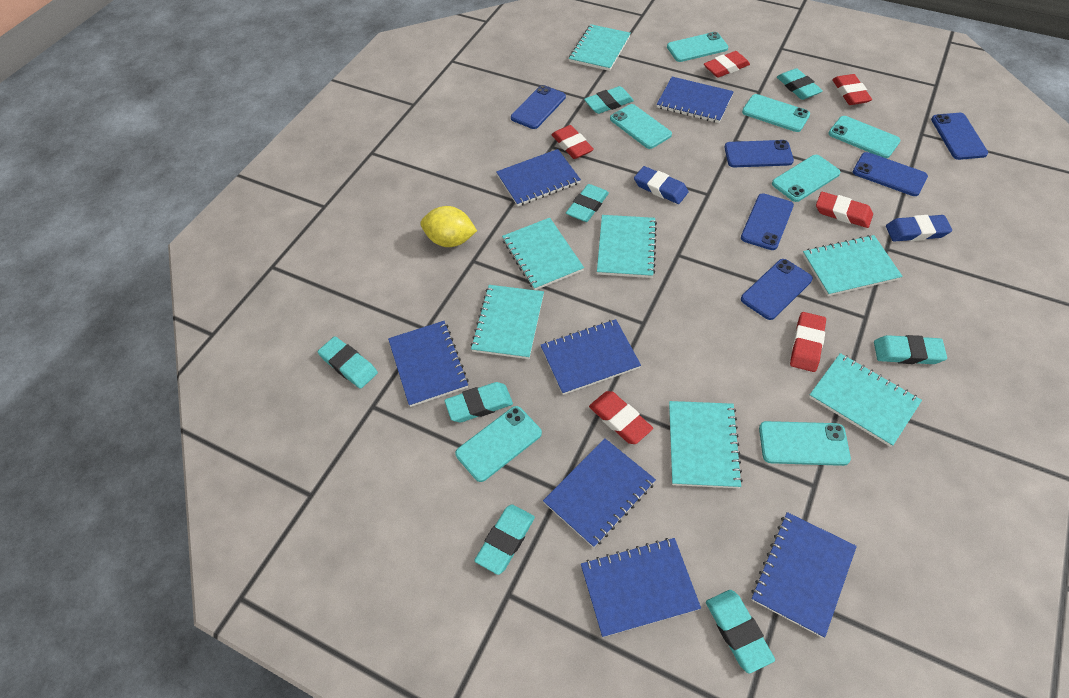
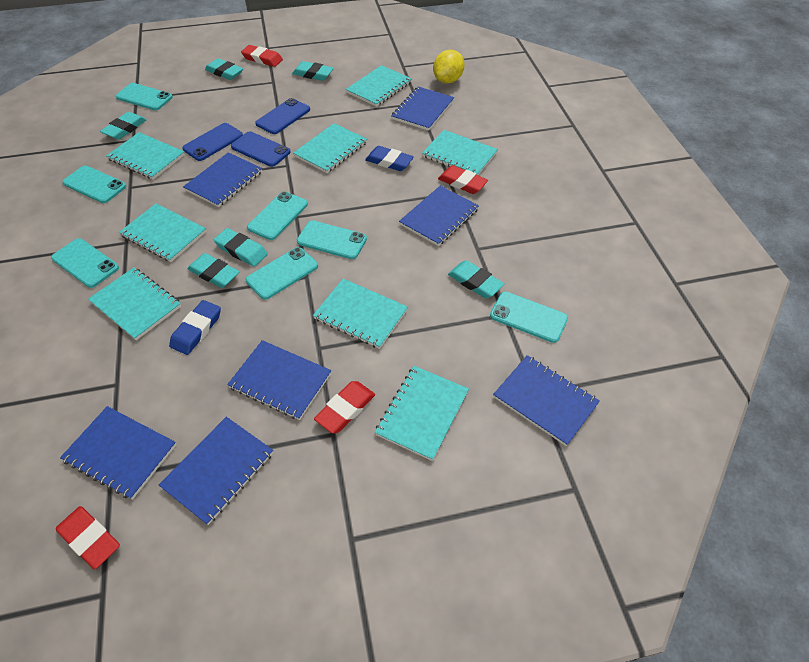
blue phone: 6 -> 3
red eraser: 6 -> 4
turquoise eraser: 8 -> 6
turquoise notebook: 7 -> 8

